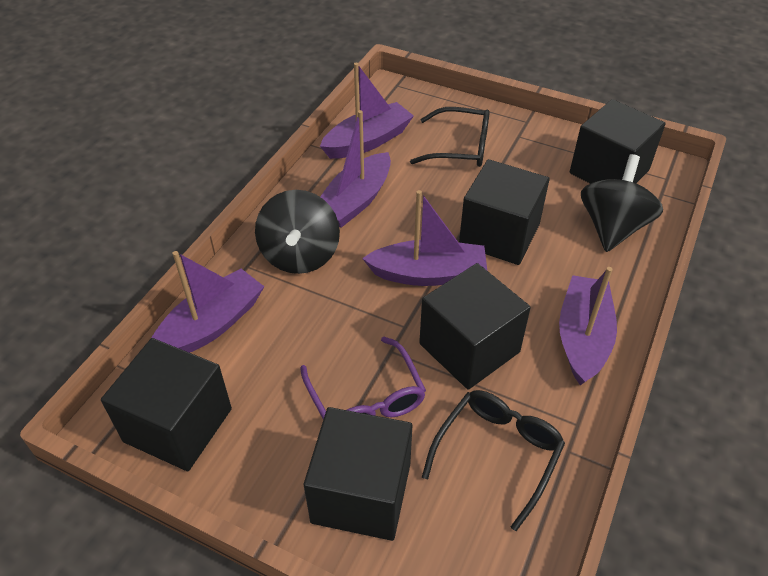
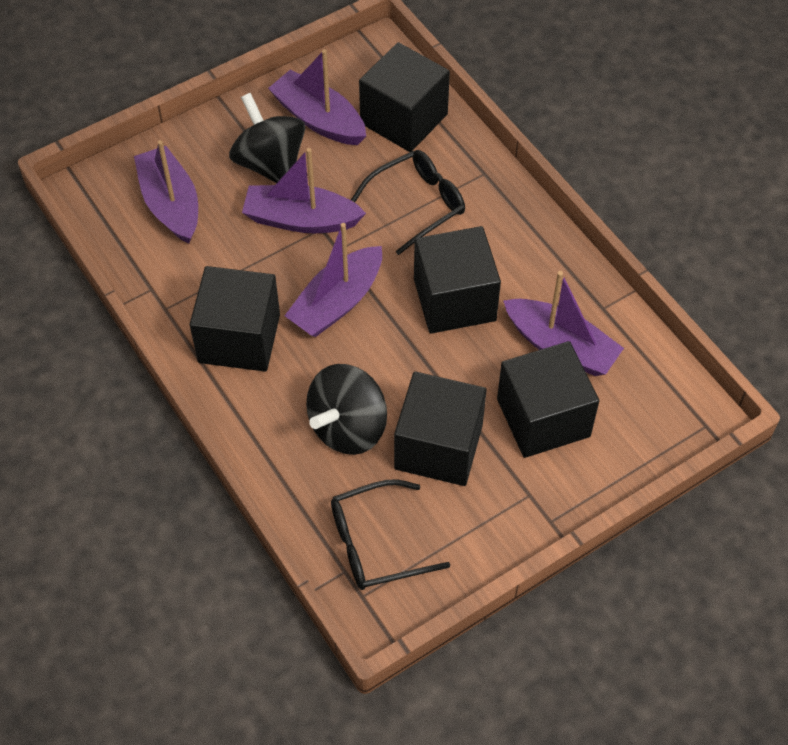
purple glasses: 1 -> 0

